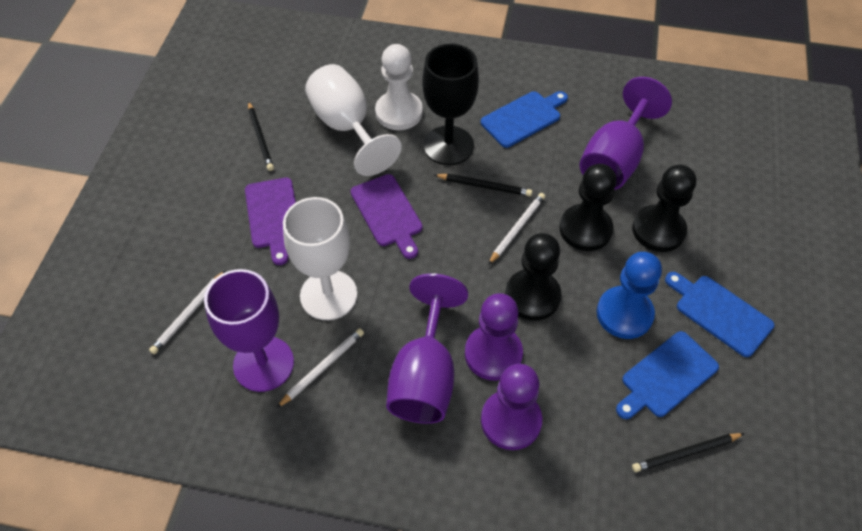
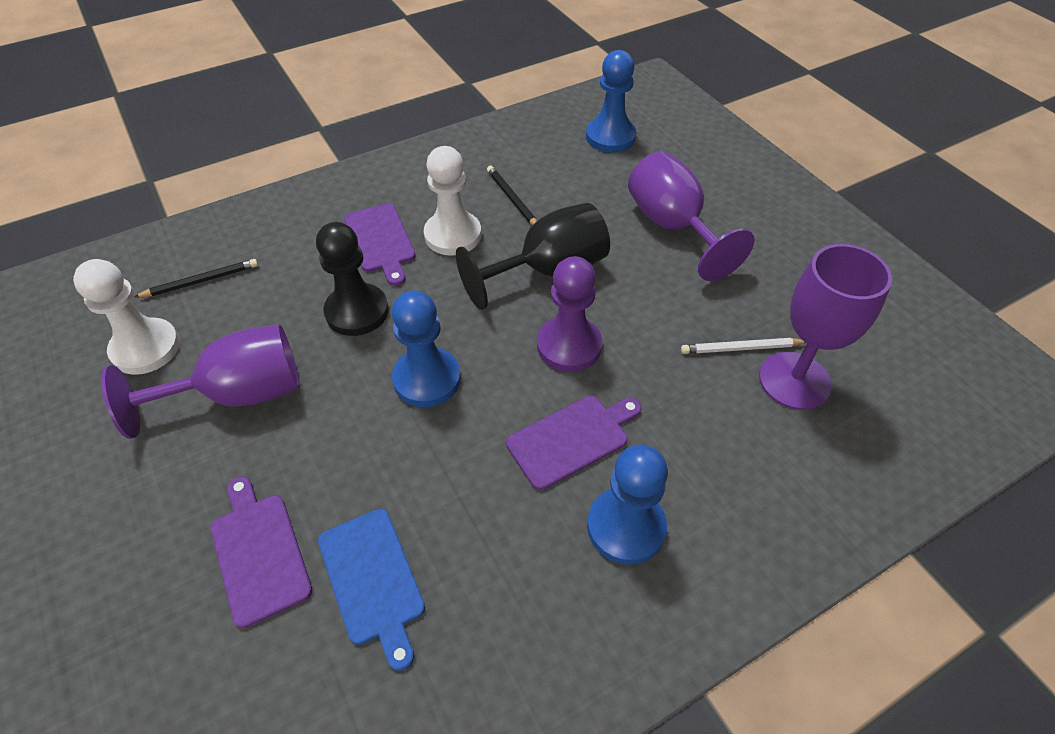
black pawn: 3 -> 1
black pencil: 3 -> 2
blue cutting board: 3 -> 1
blue pawn: 1 -> 3
purple cutting board: 2 -> 3
purple pawn: 2 -> 1
white goblet: 2 -> 0
white pawn: 1 -> 2
white pencil: 3 -> 1

